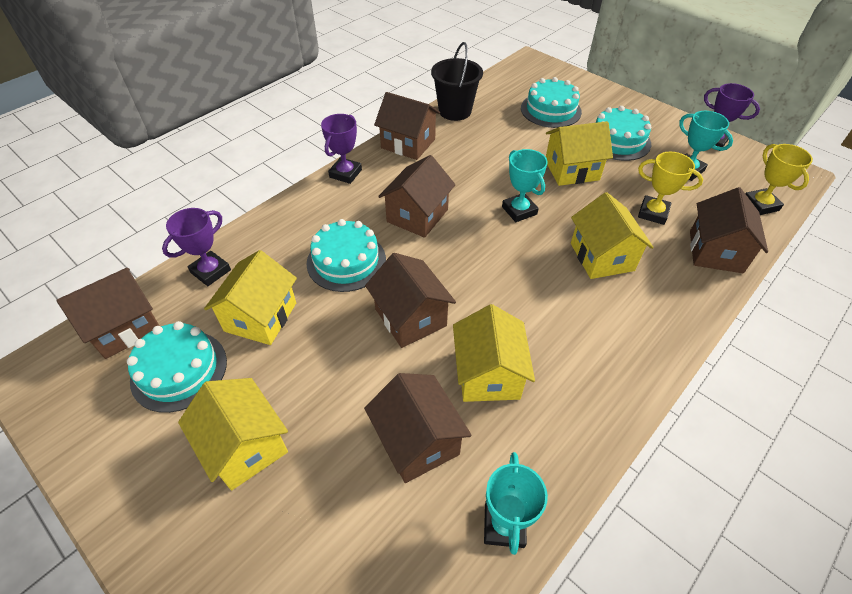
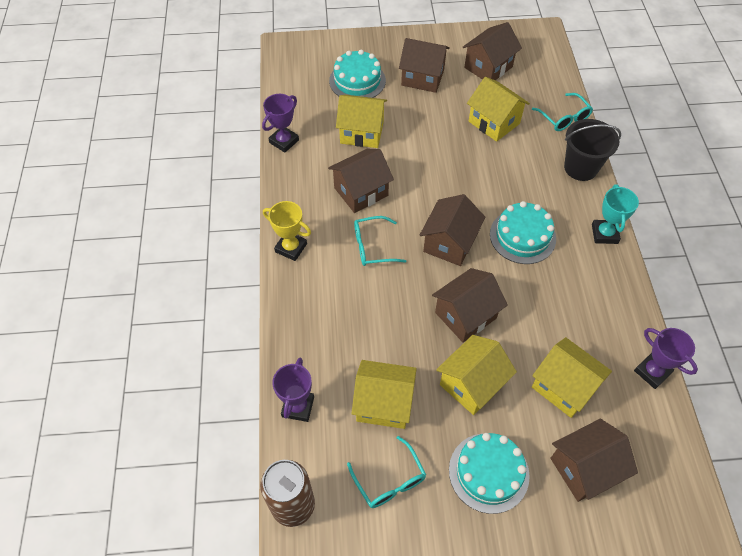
brown can: 0 -> 1
turquoise cake: 4 -> 3
turquoise glasses: 0 -> 3
turquoise trophy: 3 -> 1
yellow trophy: 2 -> 1

